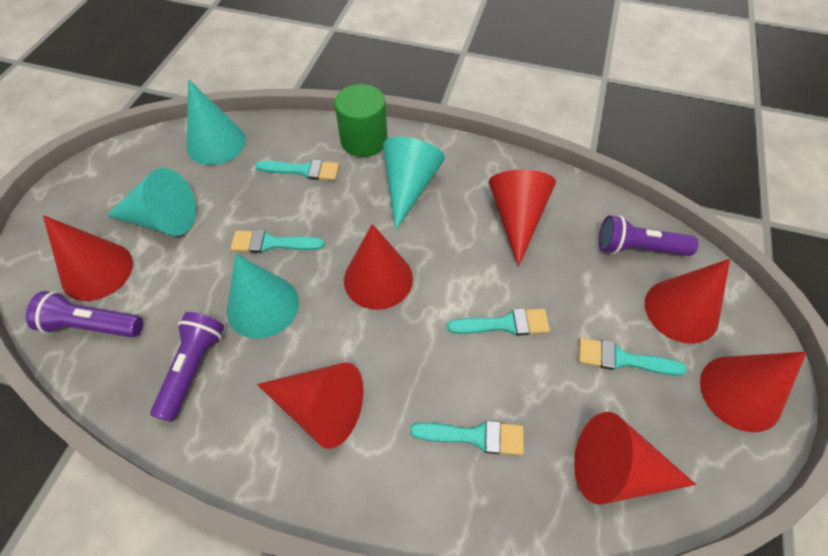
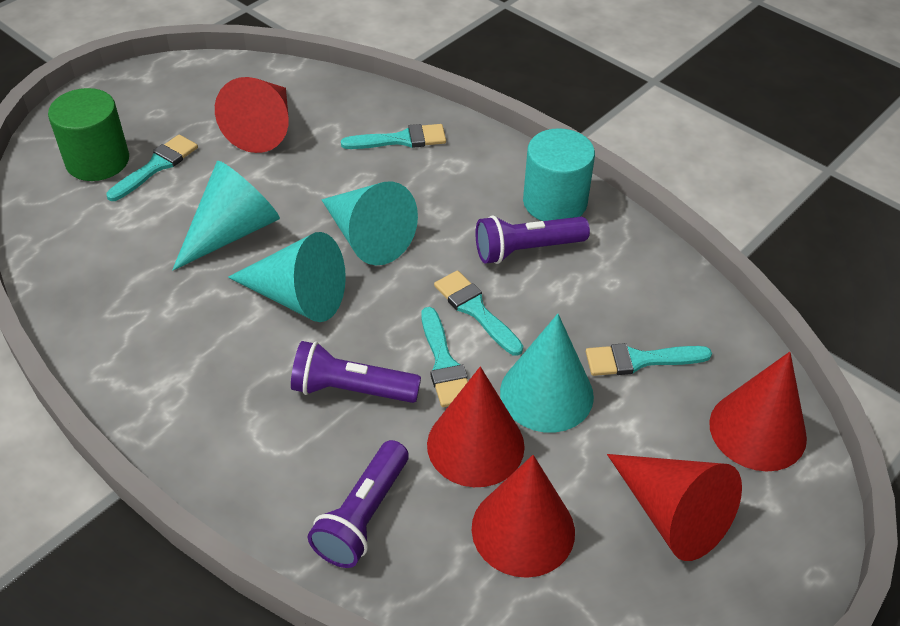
red cone: 7 -> 5
turquoise cylinder: 0 -> 1

